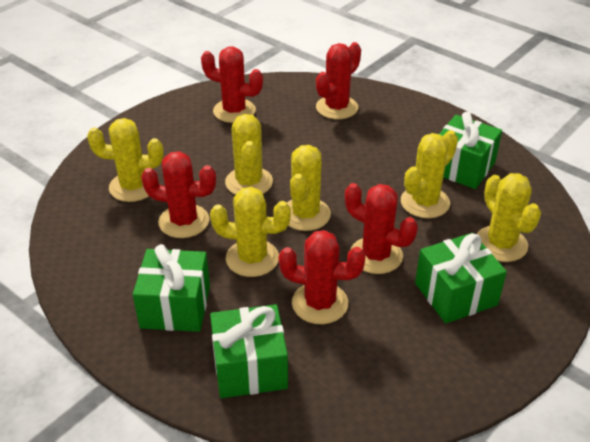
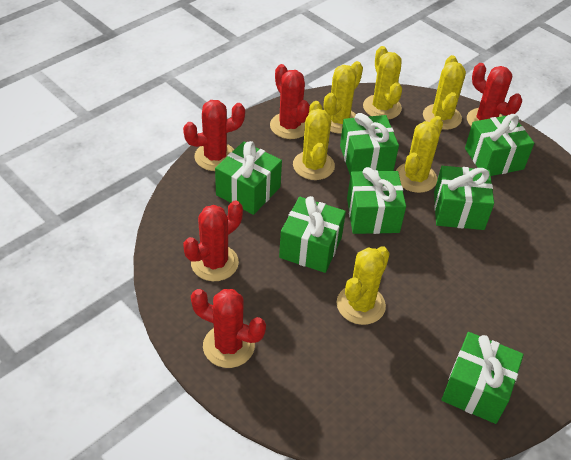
green gift: 4 -> 7

